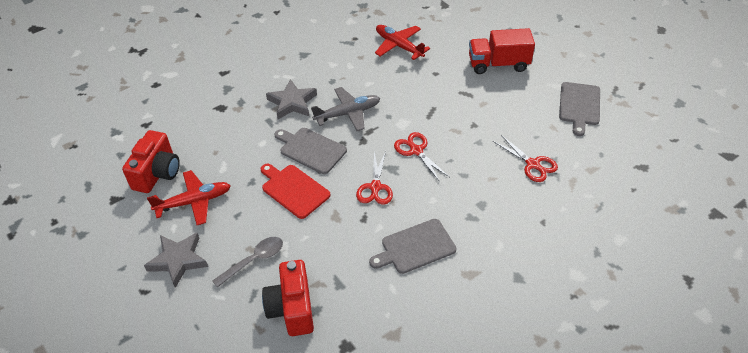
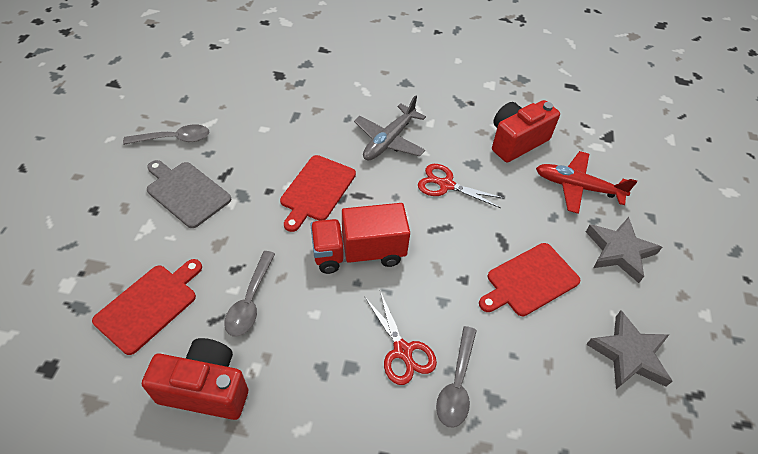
grey cutting board: 3 -> 1
grey spoon: 1 -> 3
red cutting board: 1 -> 3
red plane: 2 -> 1
red scissors: 3 -> 2

